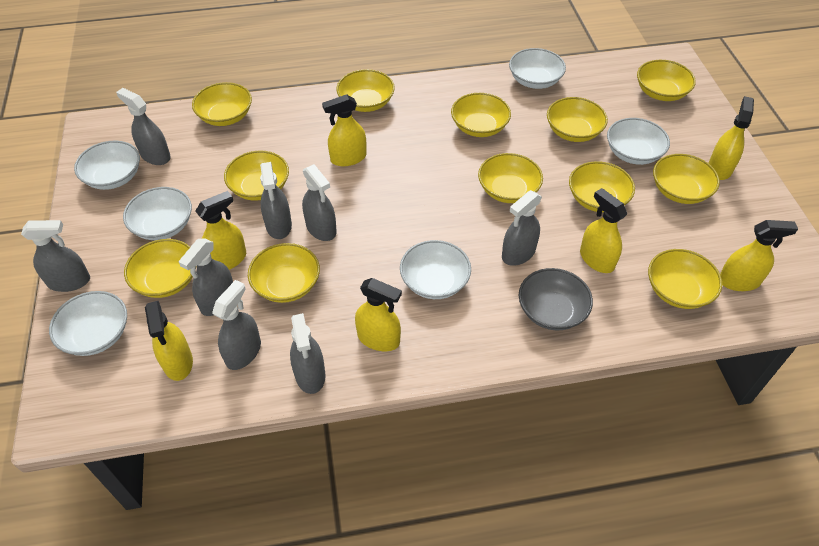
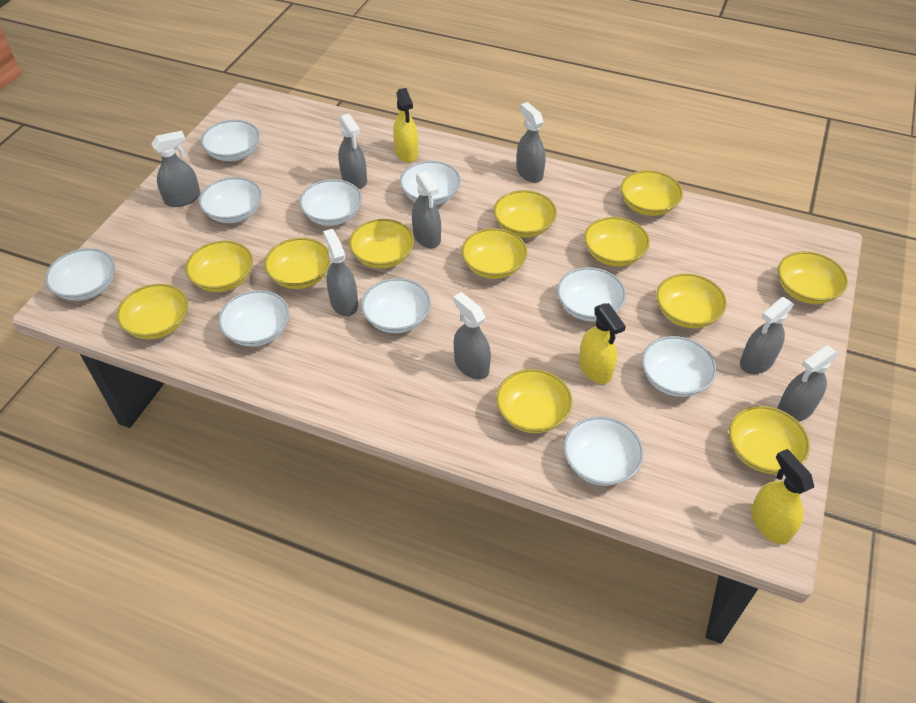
grey bowl: 1 -> 0
white bowl: 6 -> 10
yellow spray bottle: 7 -> 3

